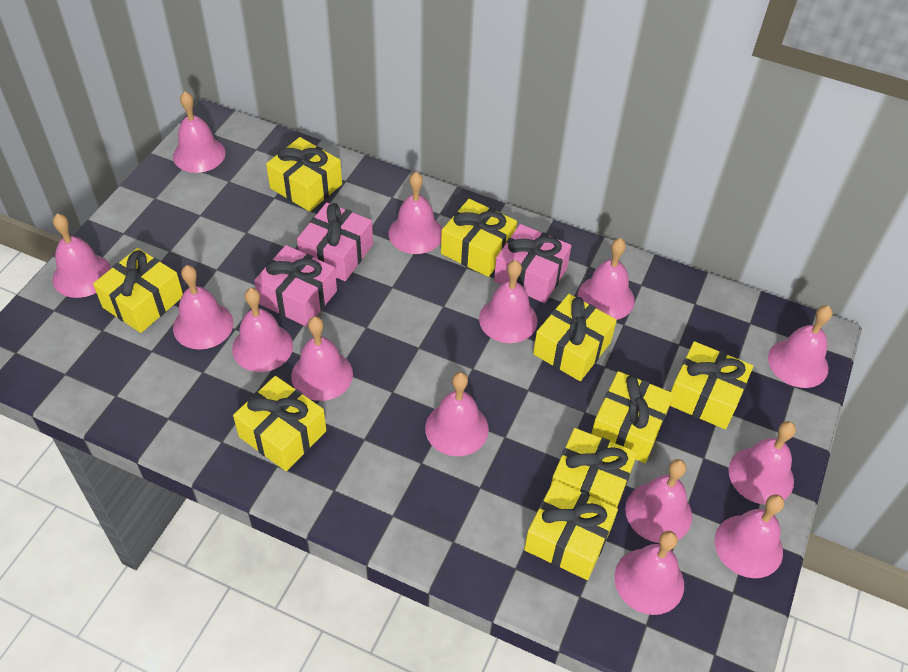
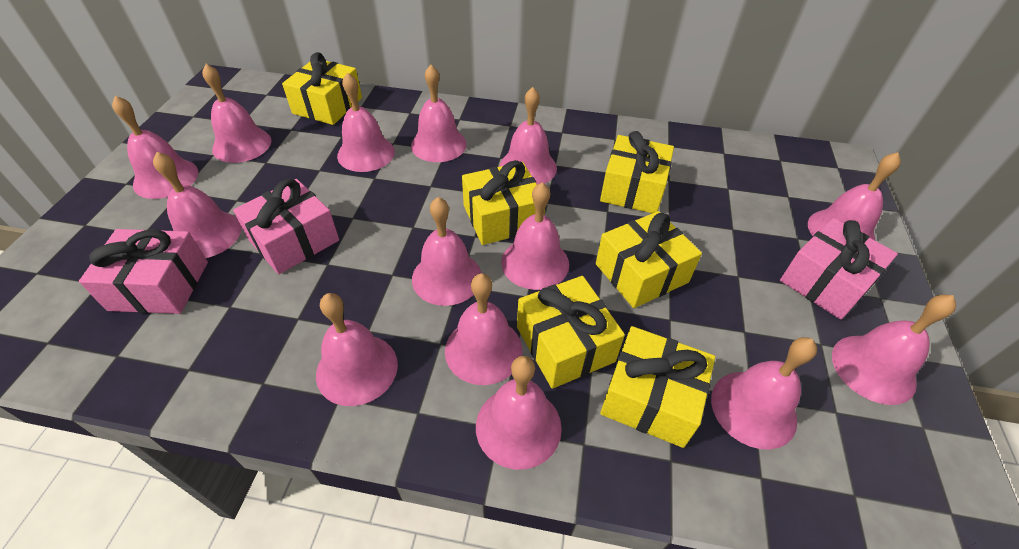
yellow gift: 9 -> 6

